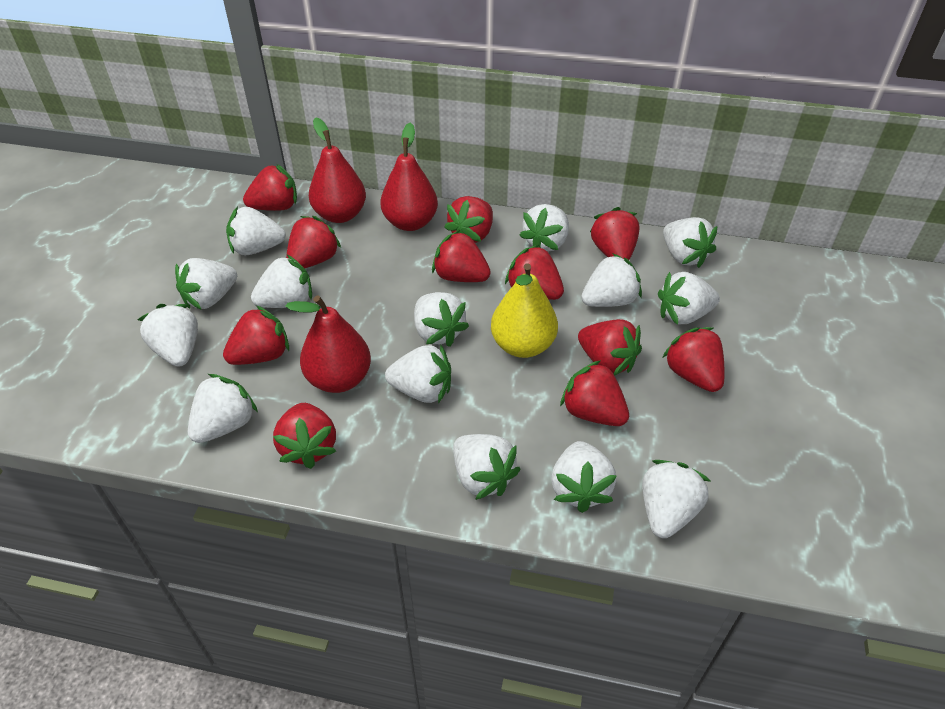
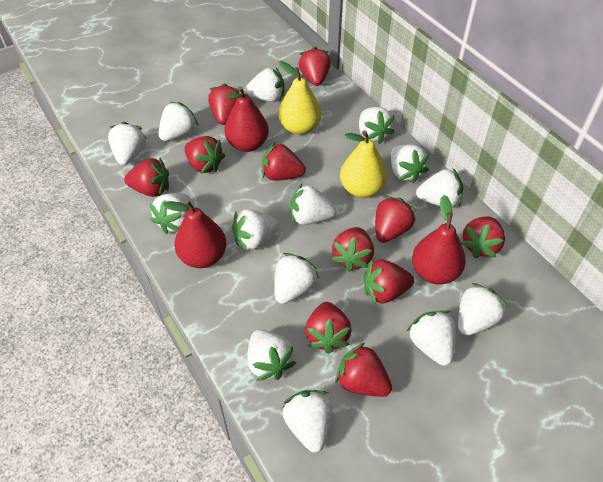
yellow pear: 1 -> 2

